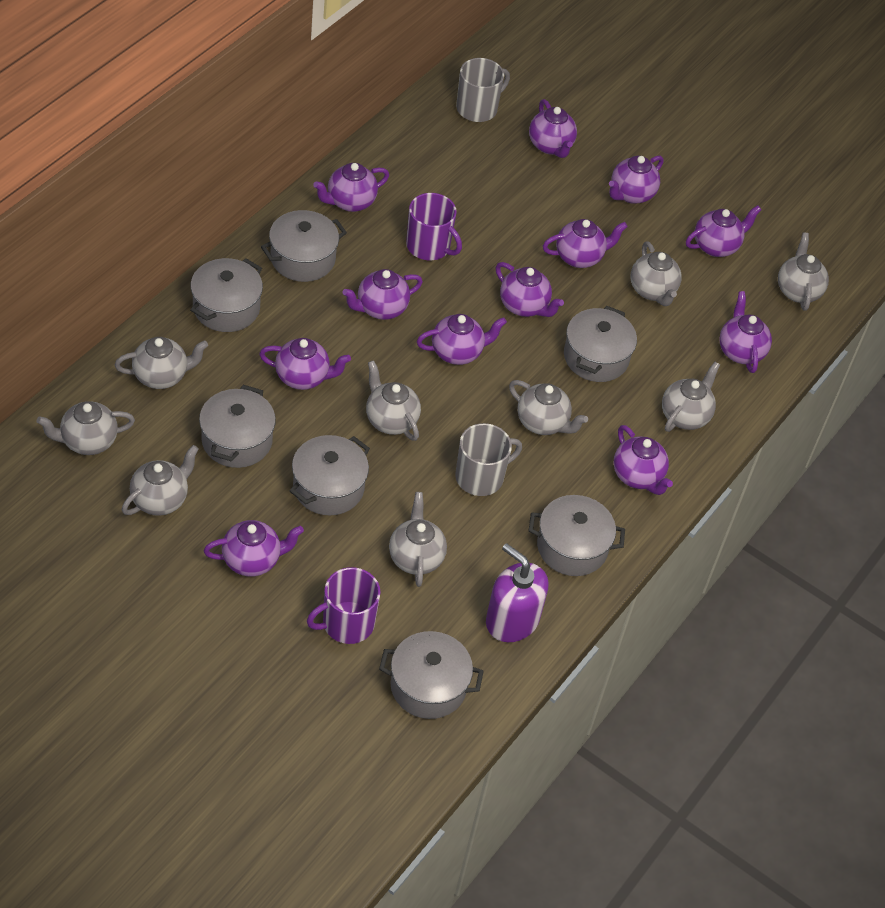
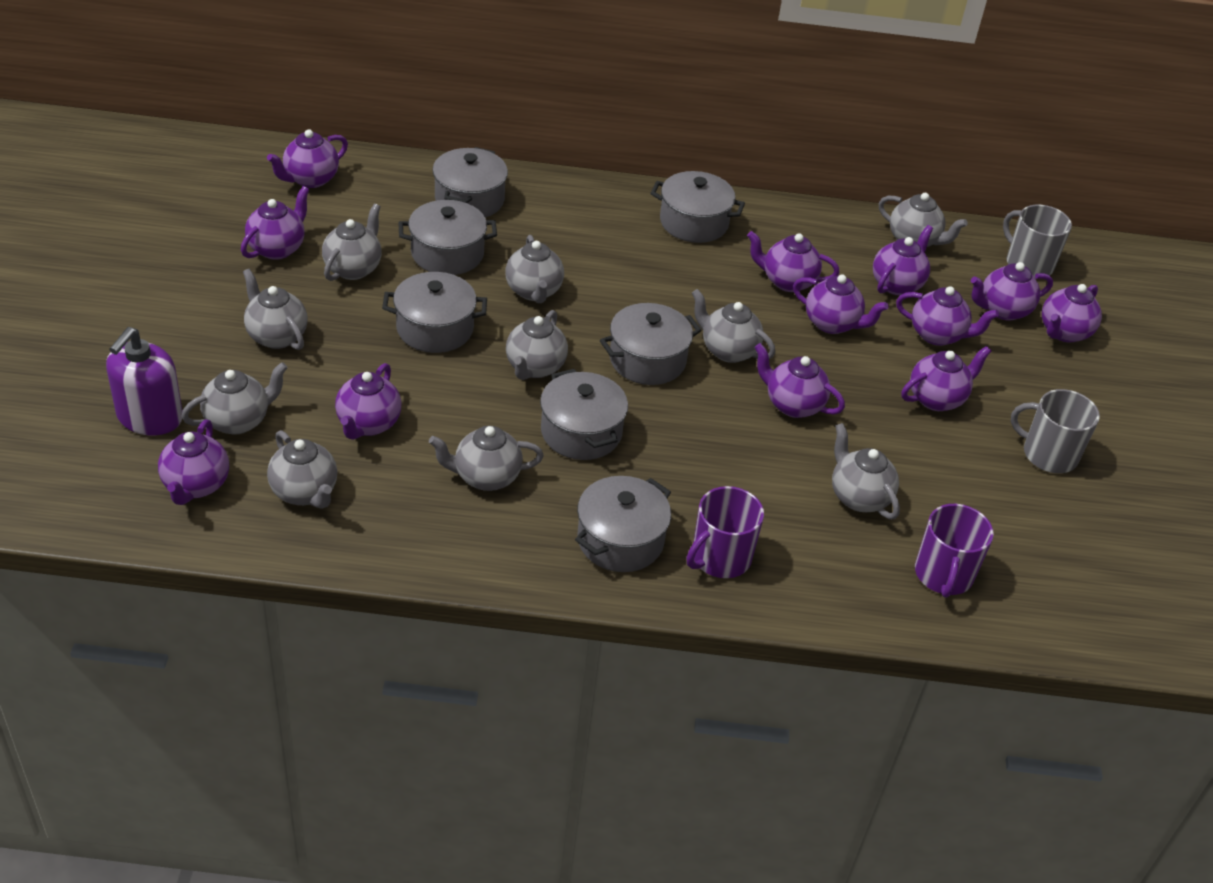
grey teapot: 9 -> 10

